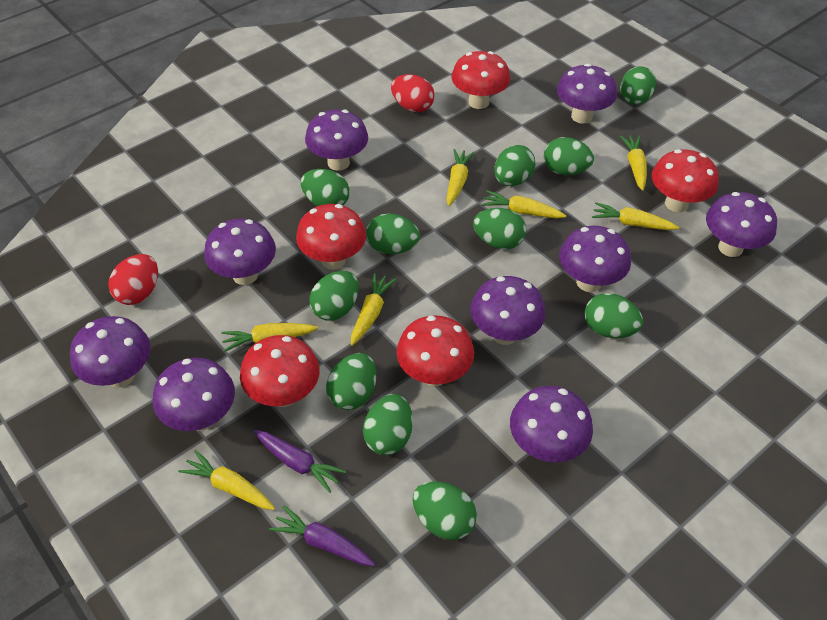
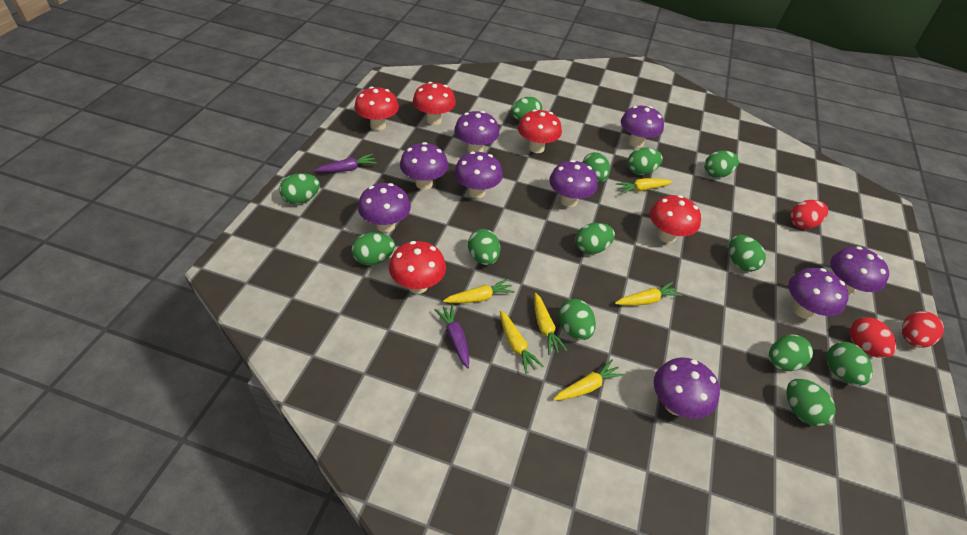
green egg: 11 -> 13
red egg: 2 -> 3
yellow carrot: 7 -> 6

